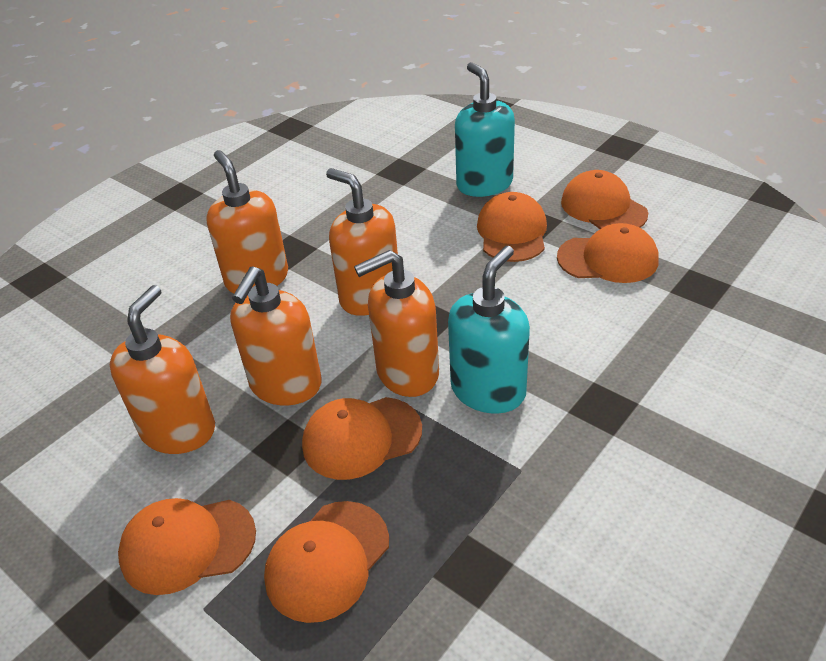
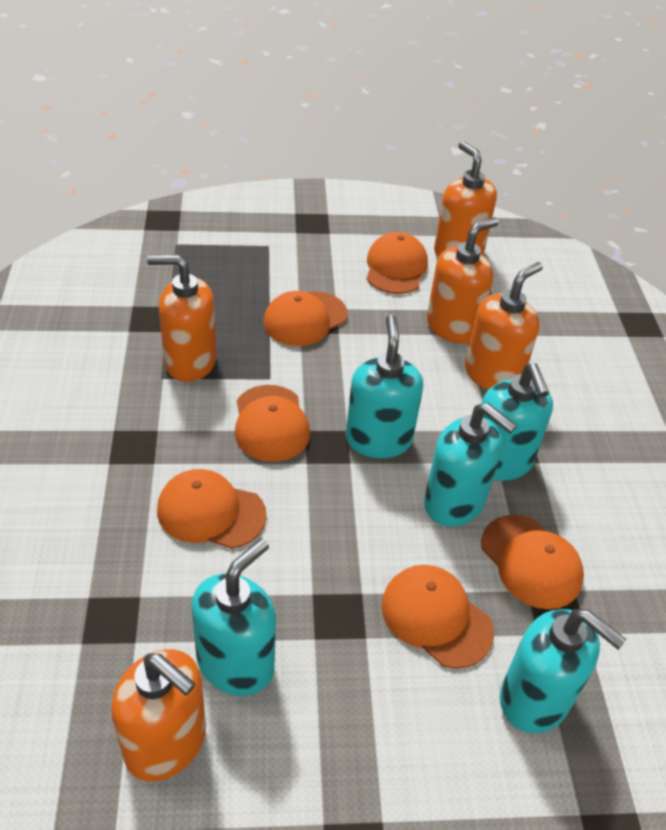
turquoise soap dispenser: 2 -> 5

